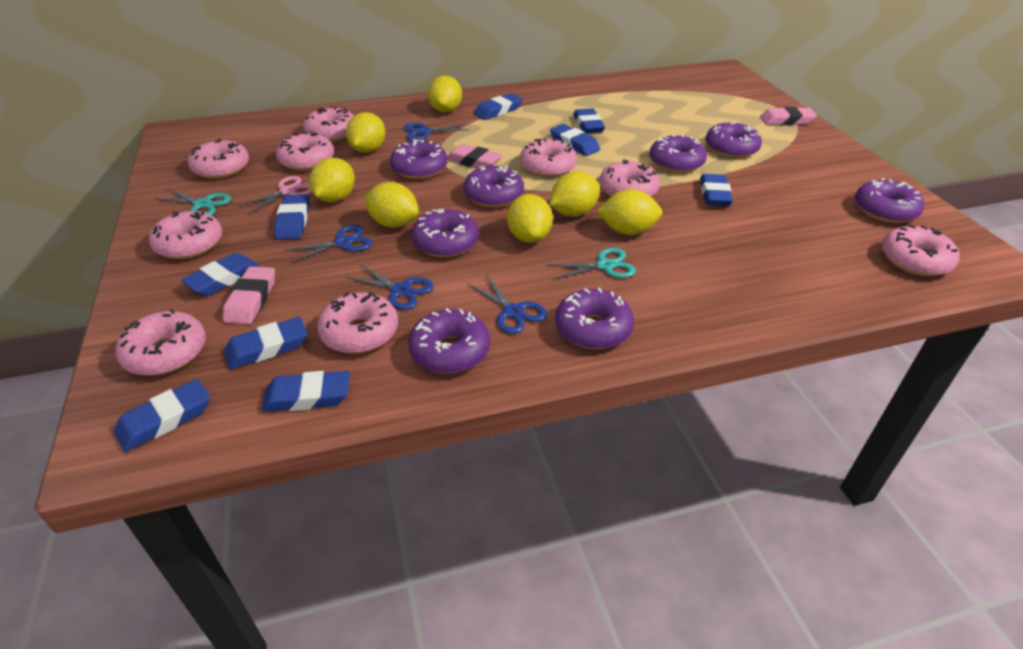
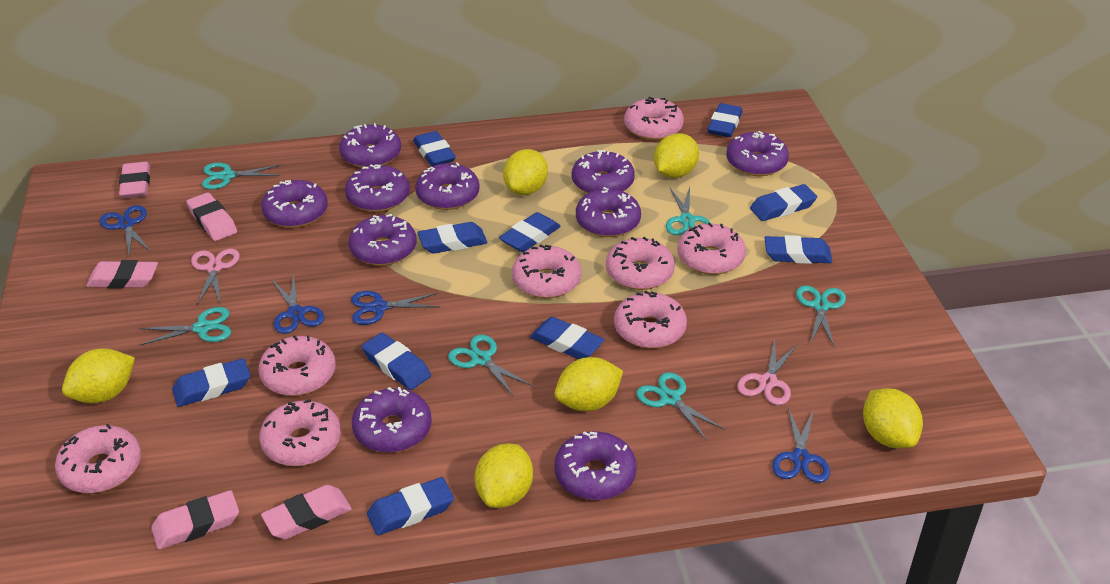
blue eraser: 9 -> 10
pink donut: 9 -> 8
pink eraser: 3 -> 5
pink scissors: 1 -> 2
purple donut: 8 -> 10
turquoise scissors: 2 -> 6
yellow lemon: 7 -> 6

